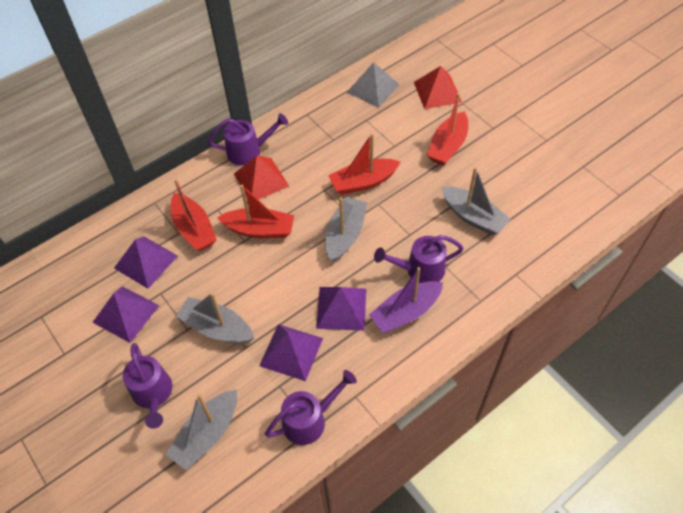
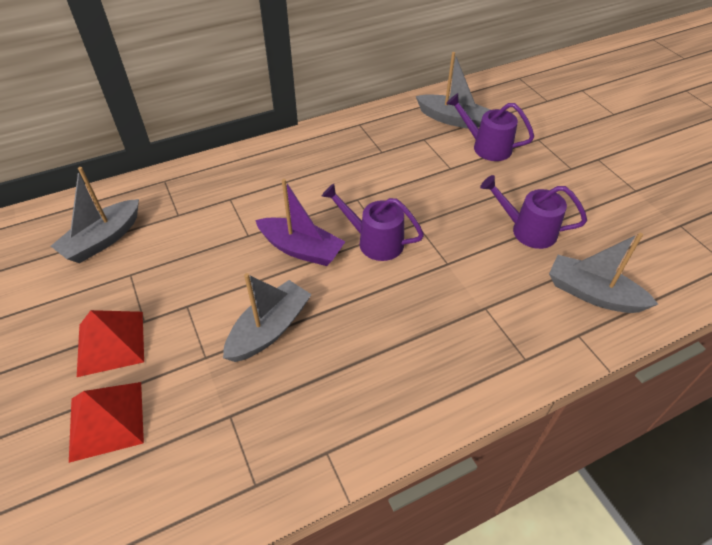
grey pyramid: 1 -> 0
purple pyramid: 4 -> 0
purple watering can: 4 -> 3
red boat: 4 -> 0

